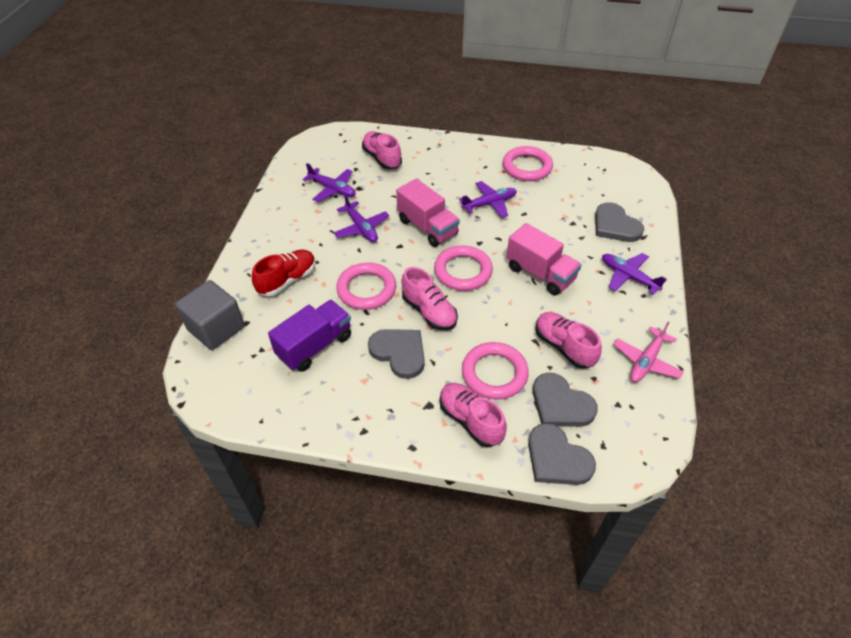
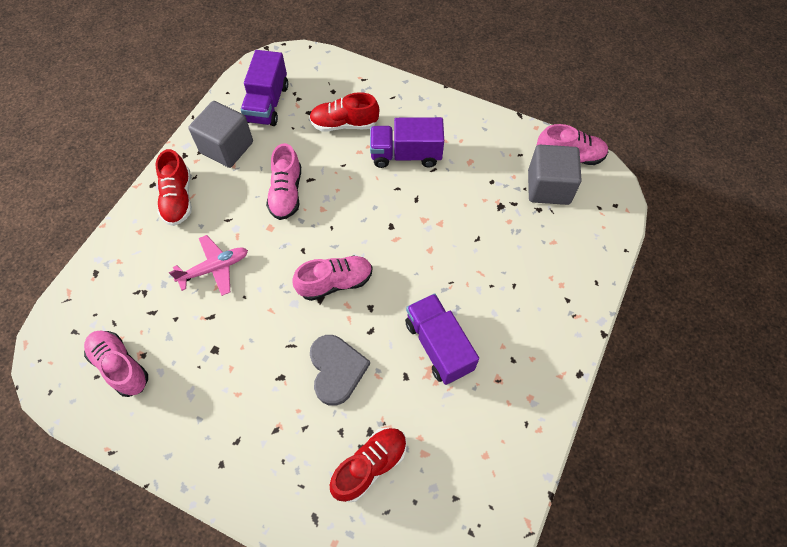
grey cube: 1 -> 2
grey heart: 4 -> 1
pink ring: 4 -> 0
pink truck: 2 -> 0
purple plane: 4 -> 0
purple truck: 1 -> 3
red shoe: 1 -> 3

